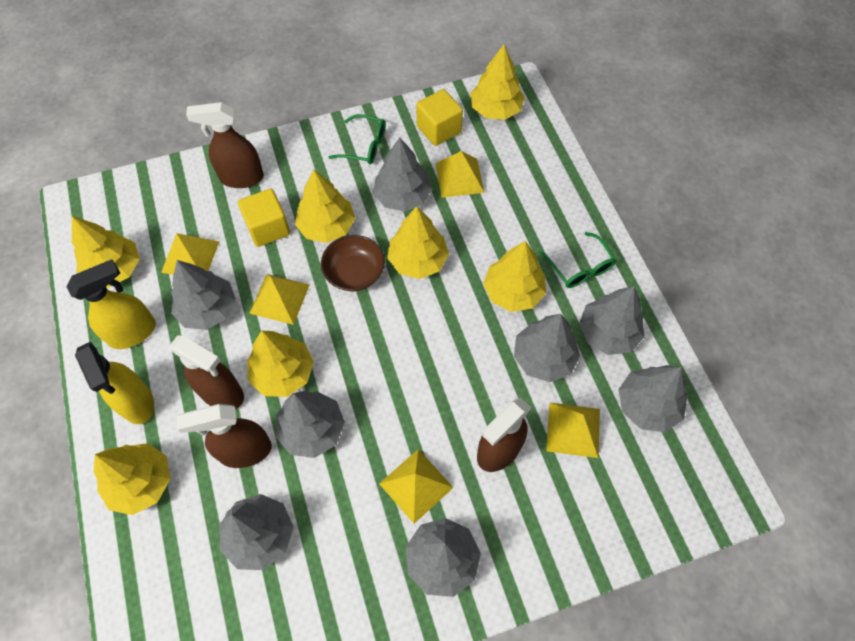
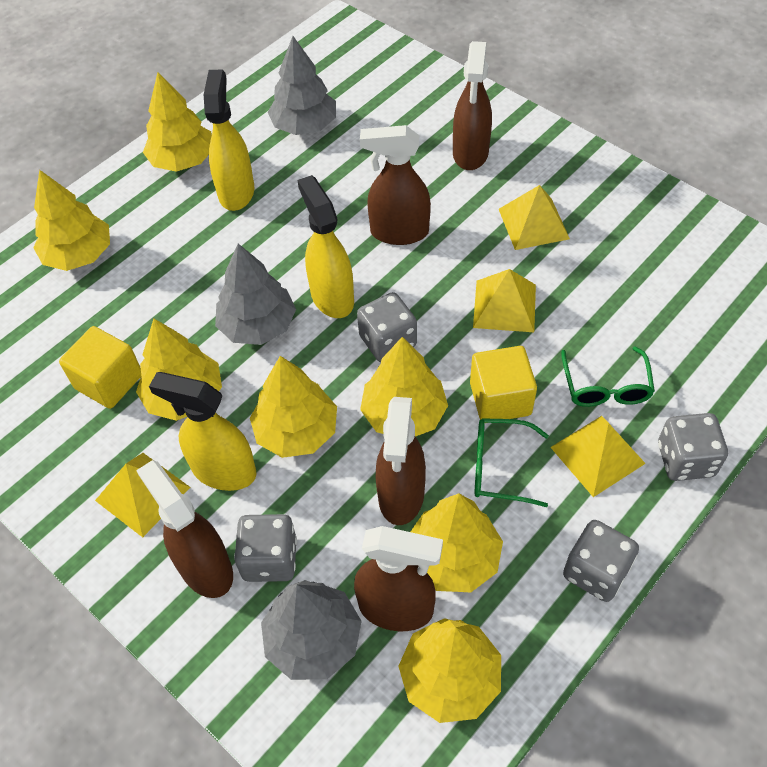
brown bowl: 1 -> 0
brown spray bottle: 4 -> 5
grey dice: 0 -> 4
grey tree: 8 -> 3
yellow pyramid: 5 -> 4
yellow spray bottle: 2 -> 3

